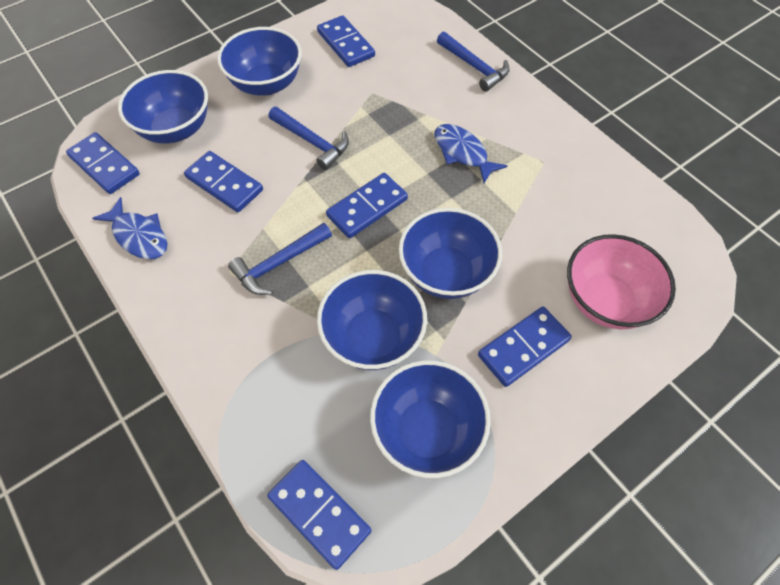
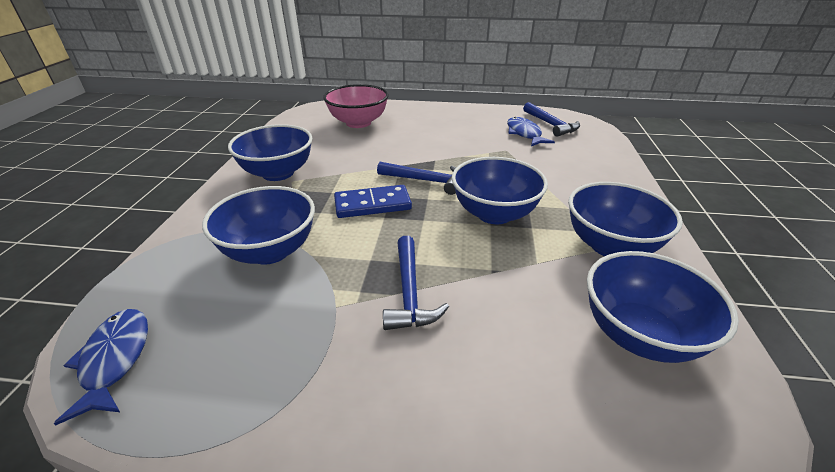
blue domino: 6 -> 1

